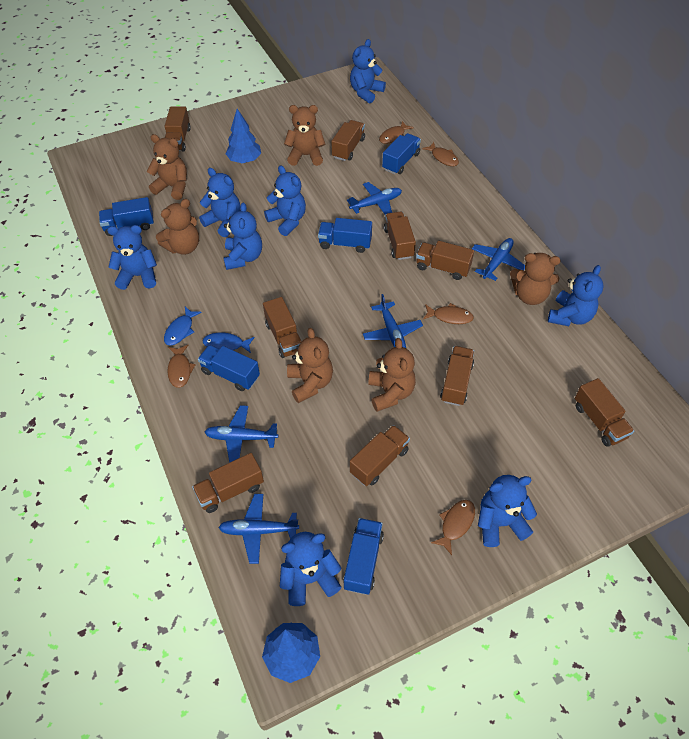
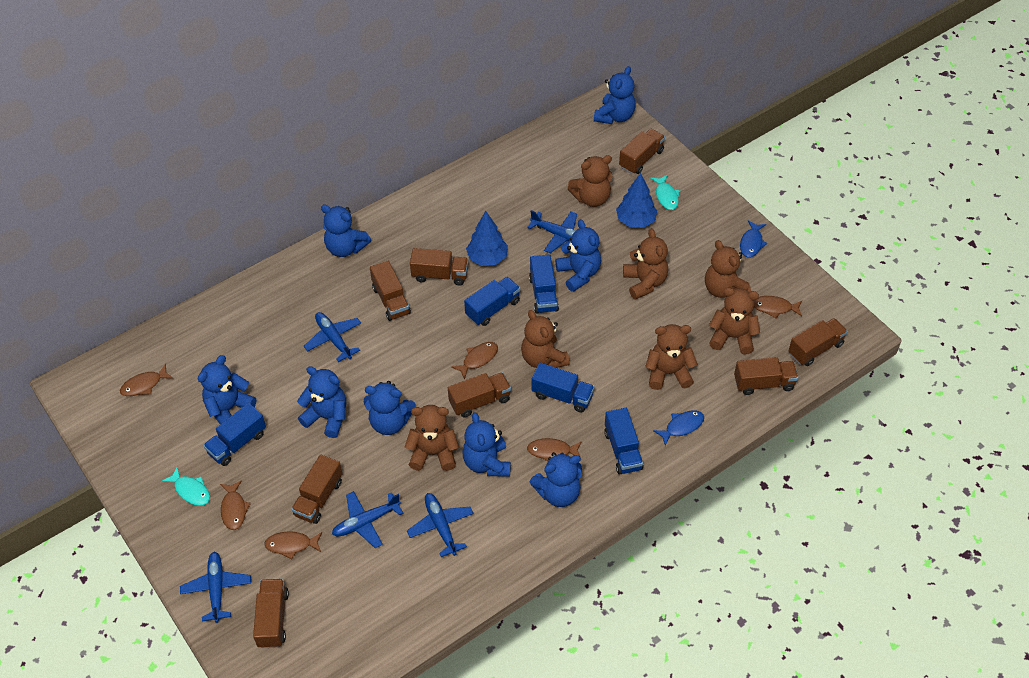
brown fish: 5 -> 6
brown teddy bear: 6 -> 7
brown truck: 9 -> 8
turquoise fish: 0 -> 2

